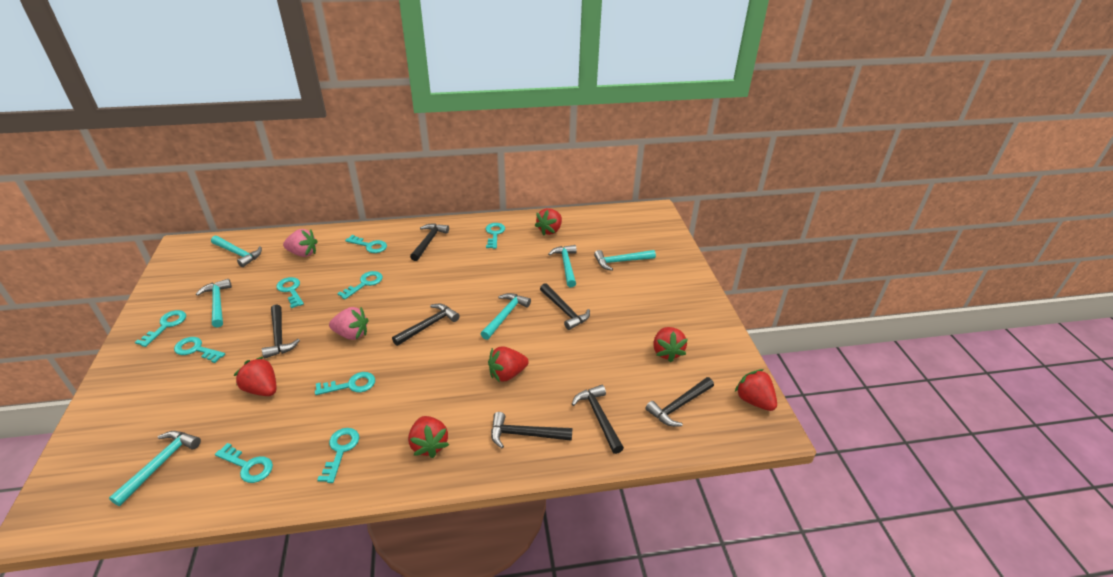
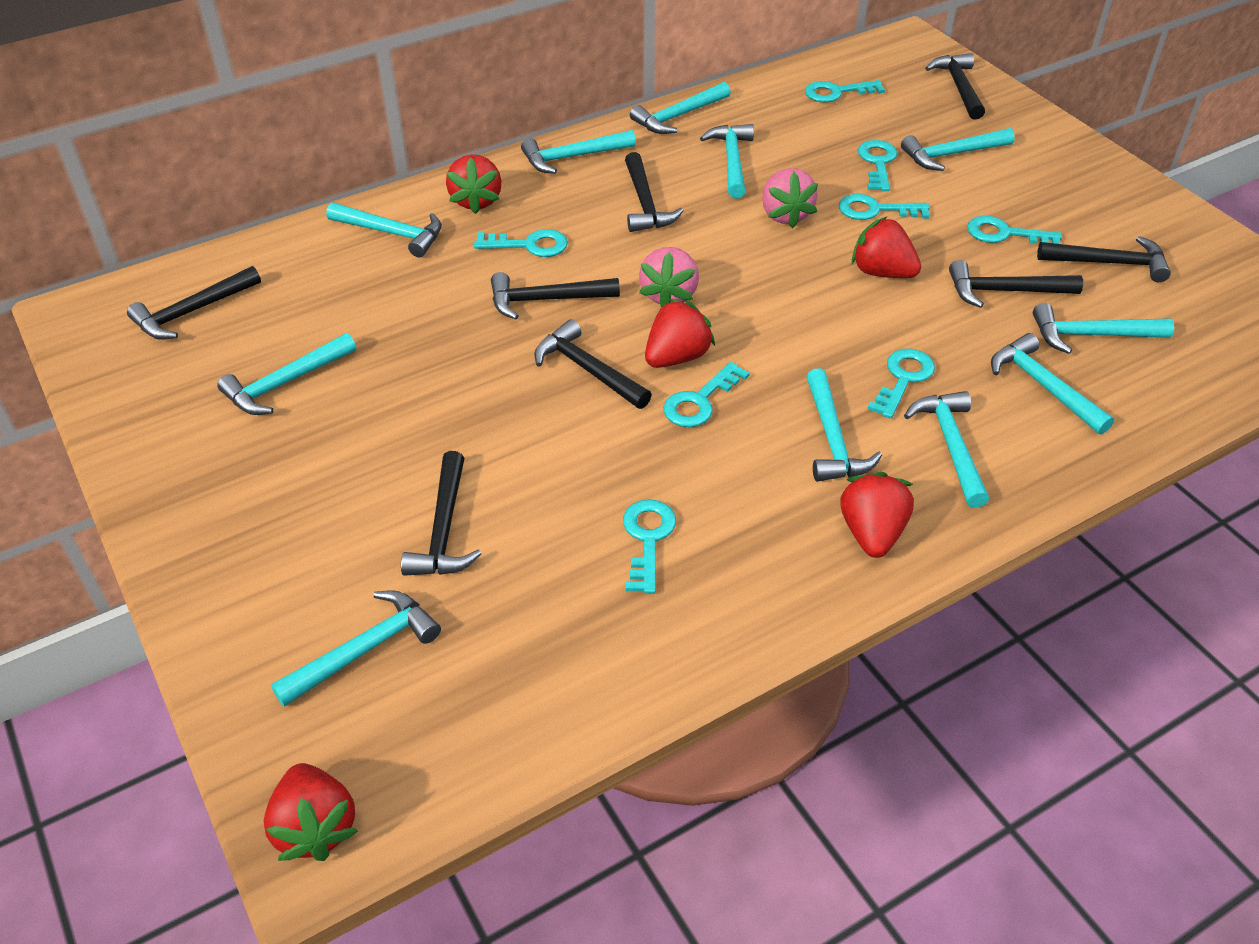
black hammer: 7 -> 8
red strawberry: 6 -> 5
turquoise hammer: 6 -> 11
turquoise key: 9 -> 8

